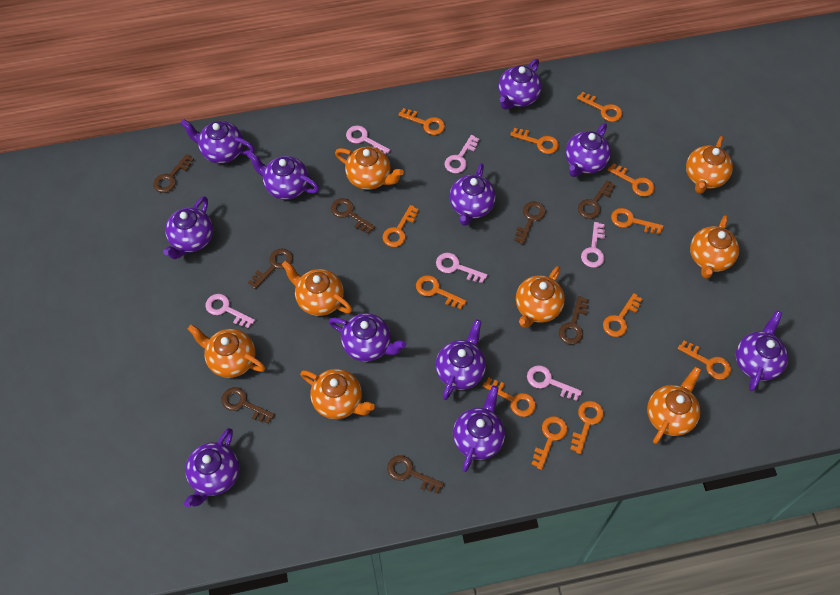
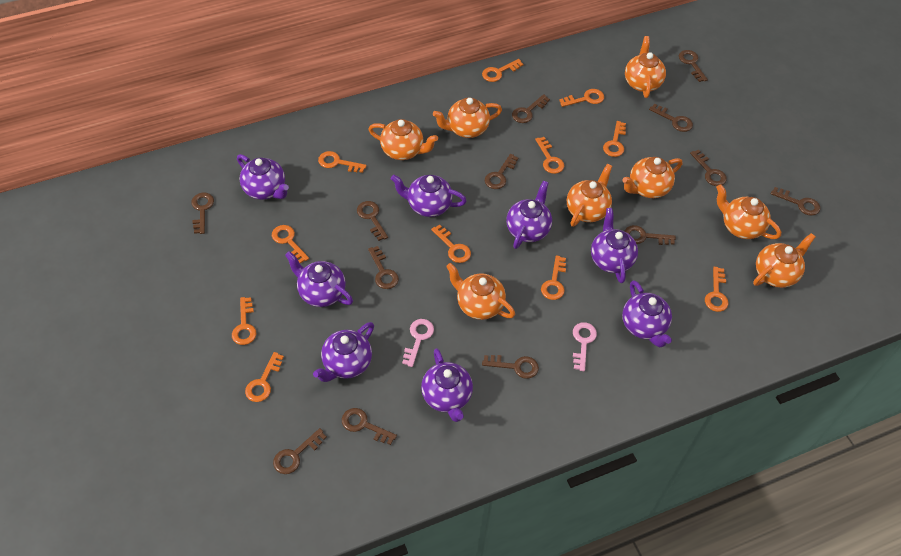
brown key: 8 -> 13
orange key: 12 -> 11
pink key: 6 -> 2
purple teapot: 11 -> 8

